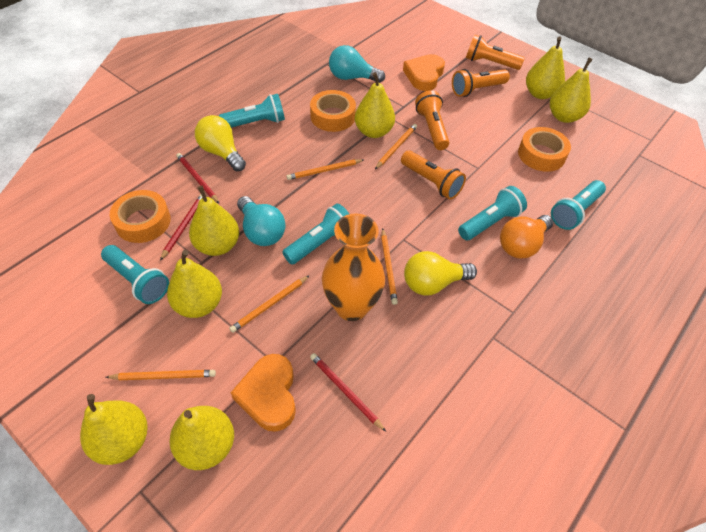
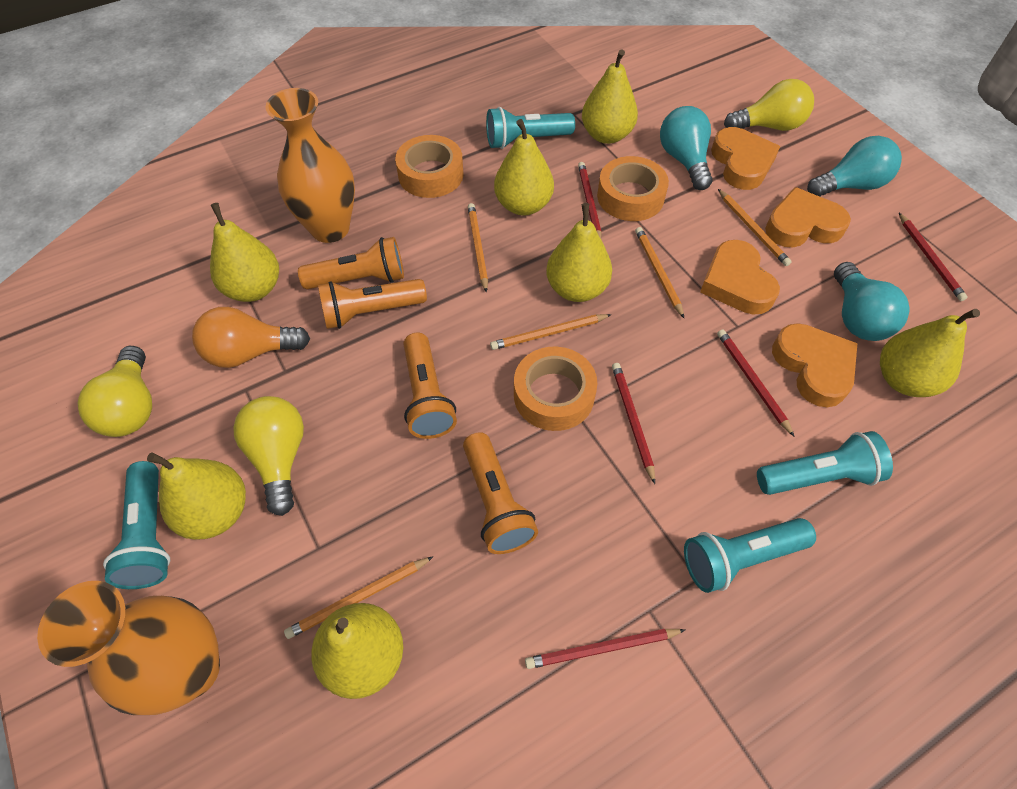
orange heart: 2 -> 4
orange vase: 1 -> 2
red pencil: 3 -> 5
turquoise flashlight: 5 -> 4
turquoise light bulb: 2 -> 3
yellow light bulb: 2 -> 3

